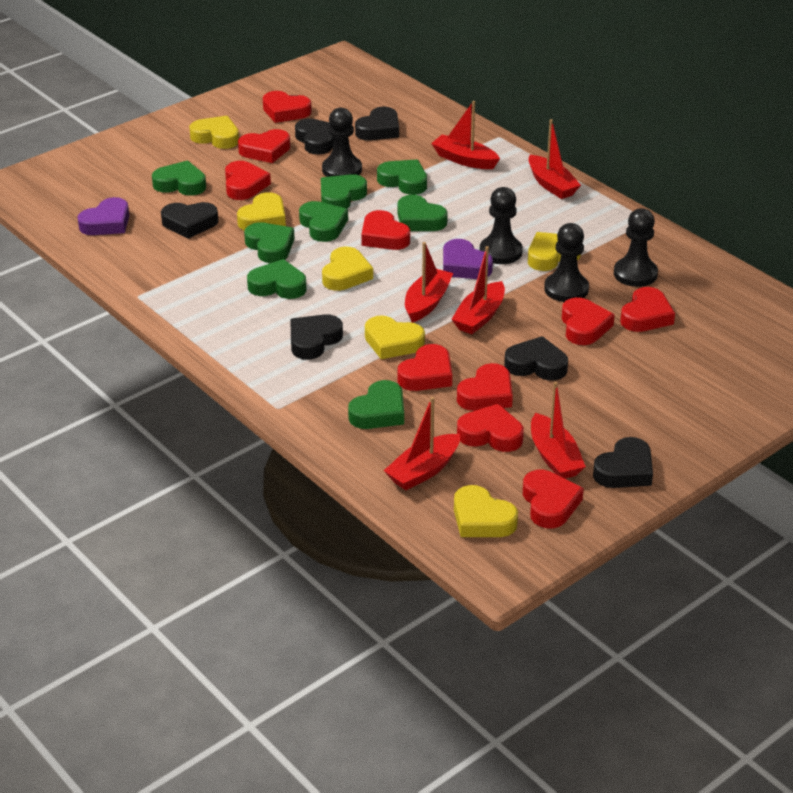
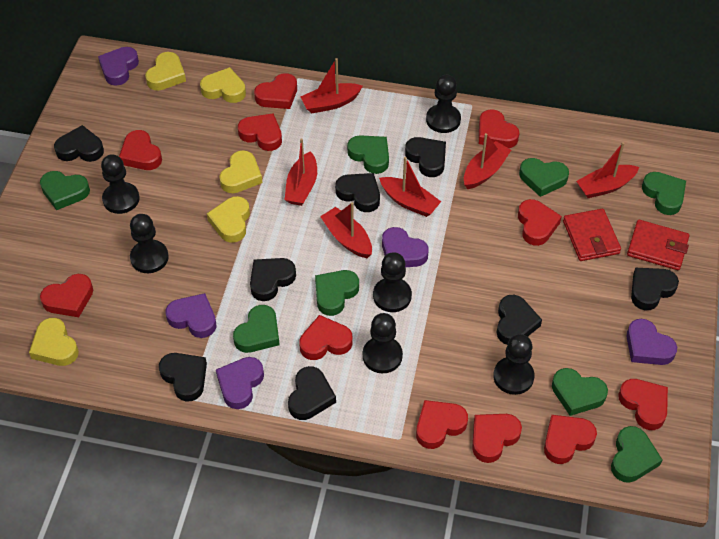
black heart: 6 -> 8
black pawn: 4 -> 6
purple heart: 2 -> 5
red heart: 10 -> 11
red wallet: 0 -> 2
yellow heart: 6 -> 5

